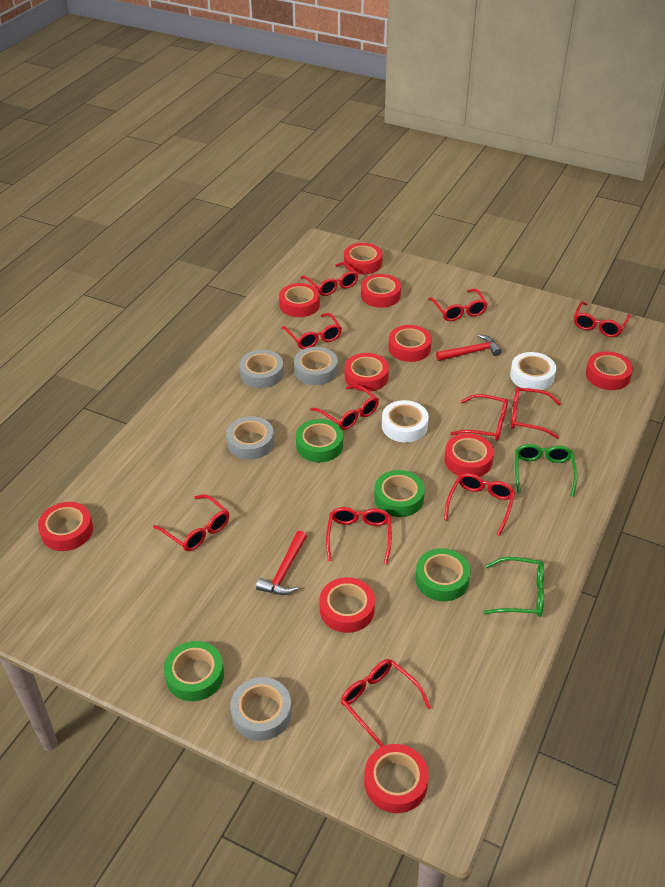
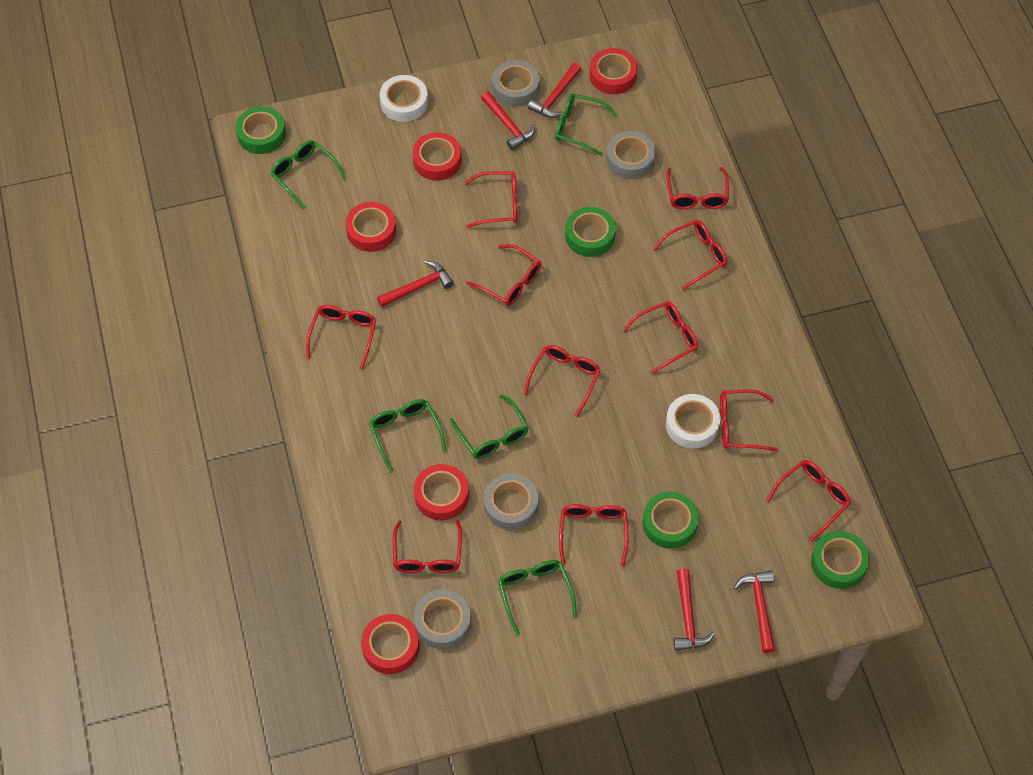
green glasses: 2 -> 5
red hammer: 2 -> 5
red tape: 10 -> 5

